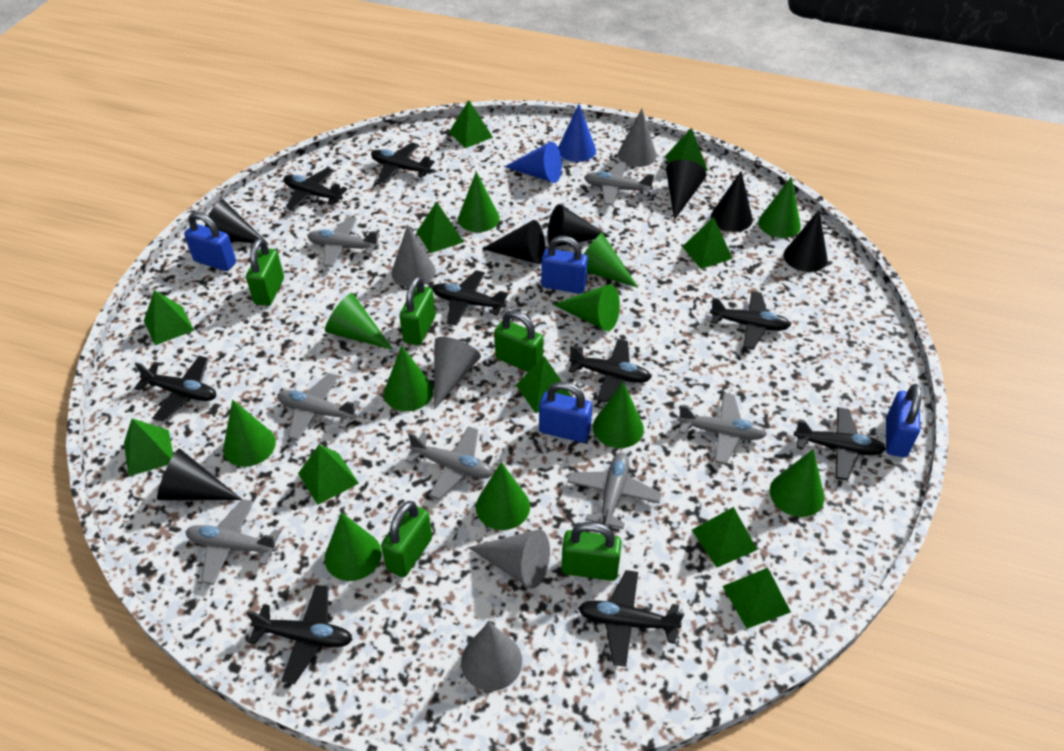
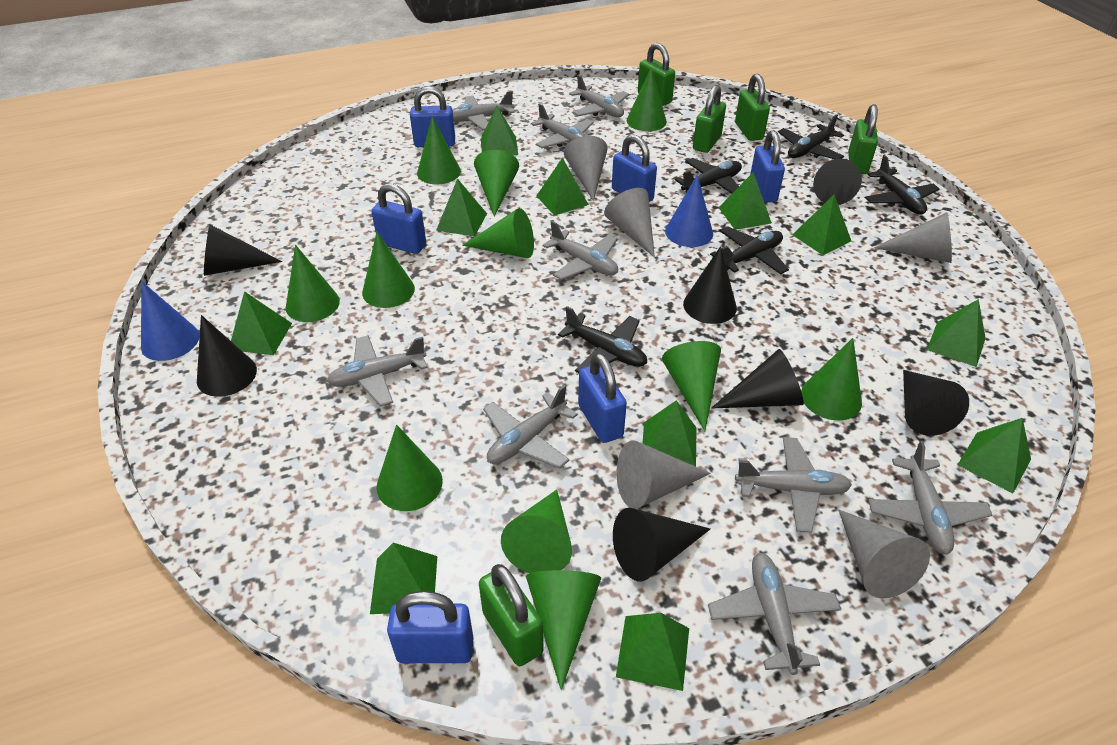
black plane: 9 -> 5
blue padlock: 4 -> 6
green pyramid: 10 -> 11
grey plane: 7 -> 9

